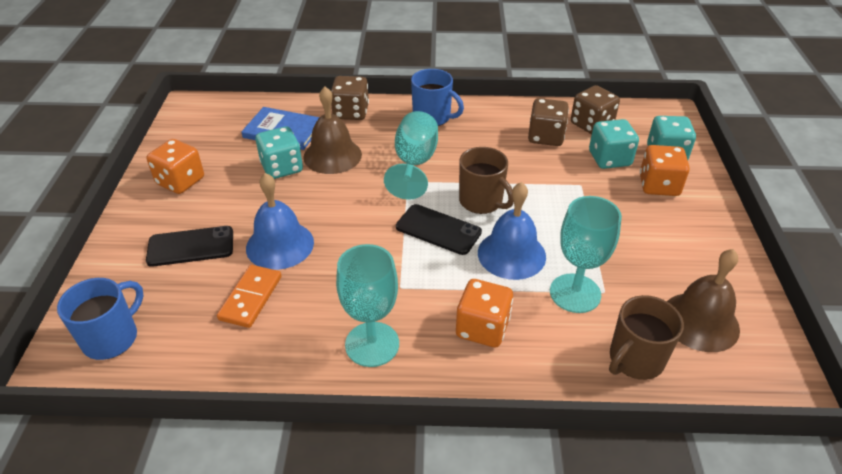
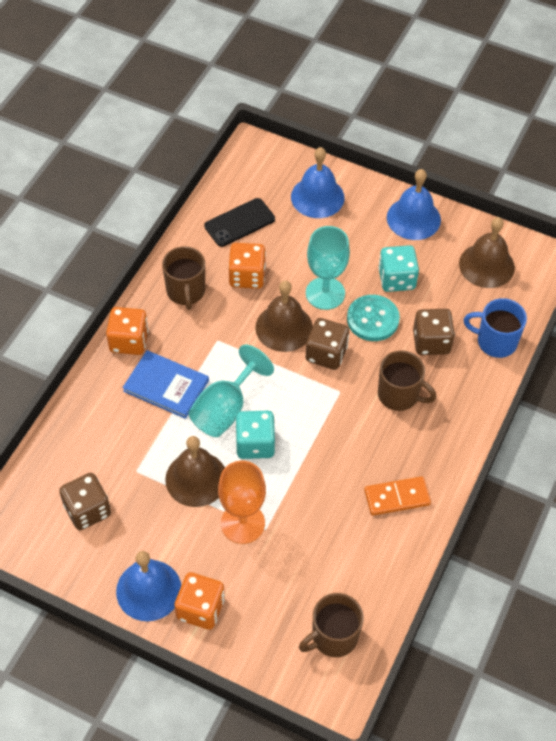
black phone: 2 -> 1
blue bell: 2 -> 3
blue mug: 2 -> 1
brown bell: 2 -> 3
brown mug: 2 -> 3
orange goblet: 0 -> 1
turquoise button: 0 -> 1
turquoise dice: 3 -> 2
turquoise goblet: 3 -> 2

